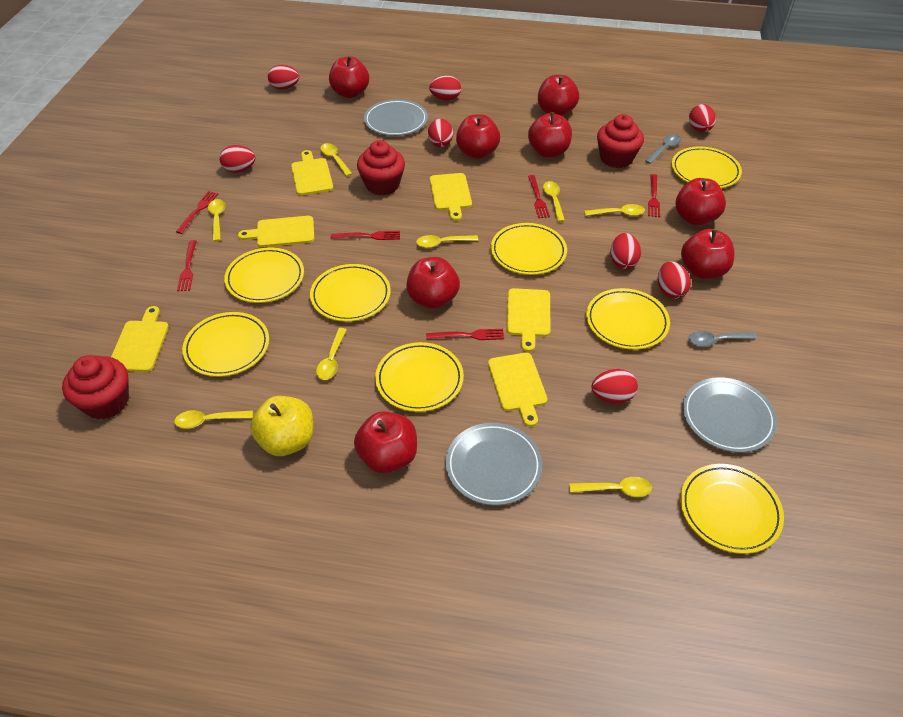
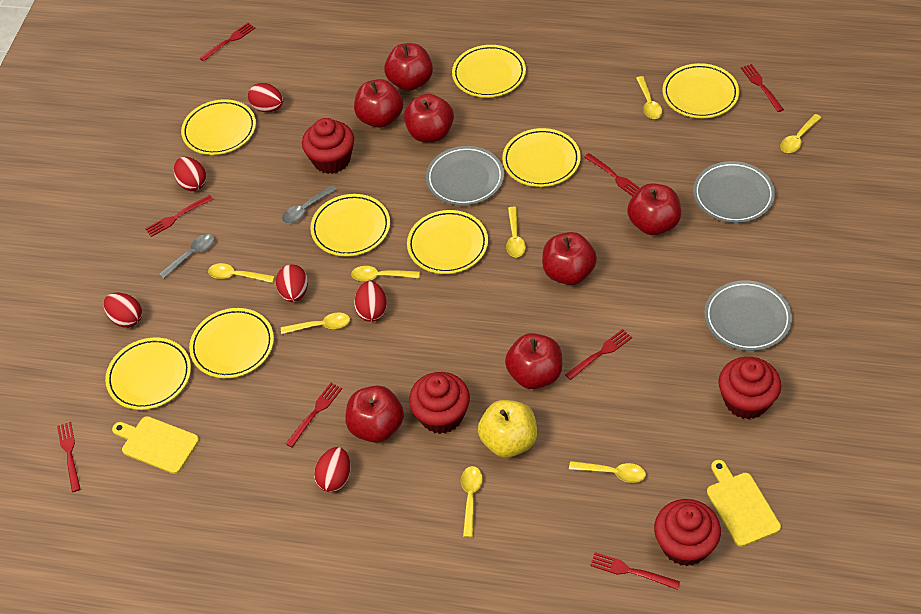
red apple: 8 -> 7
red cupcake: 3 -> 4
red egg: 8 -> 6
red fork: 6 -> 8
yellow cutting board: 6 -> 2

